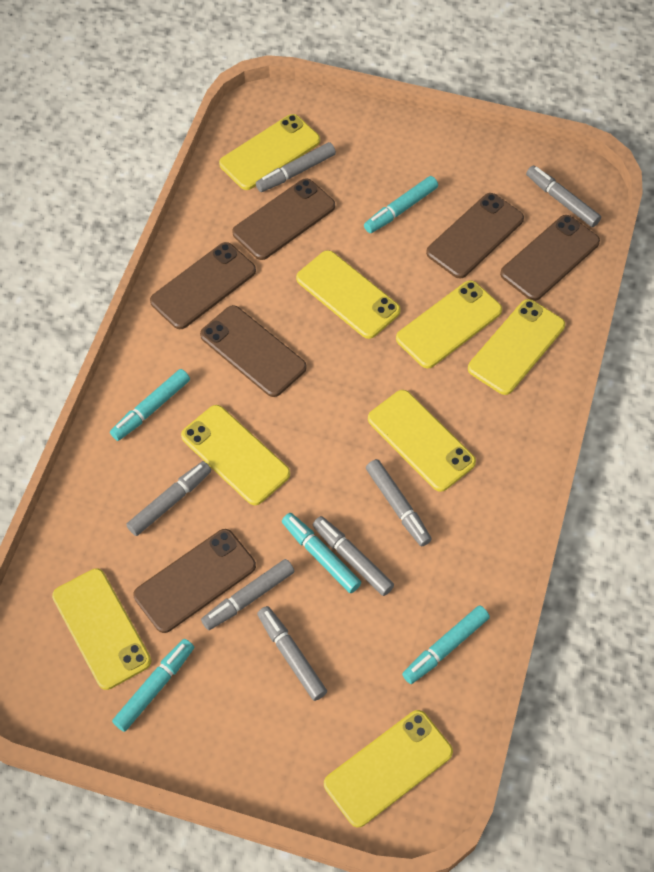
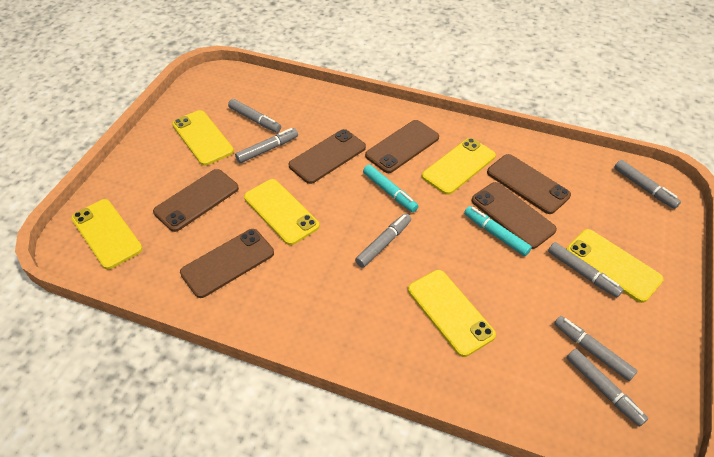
turquoise marker: 5 -> 2
yellow phone: 8 -> 6

